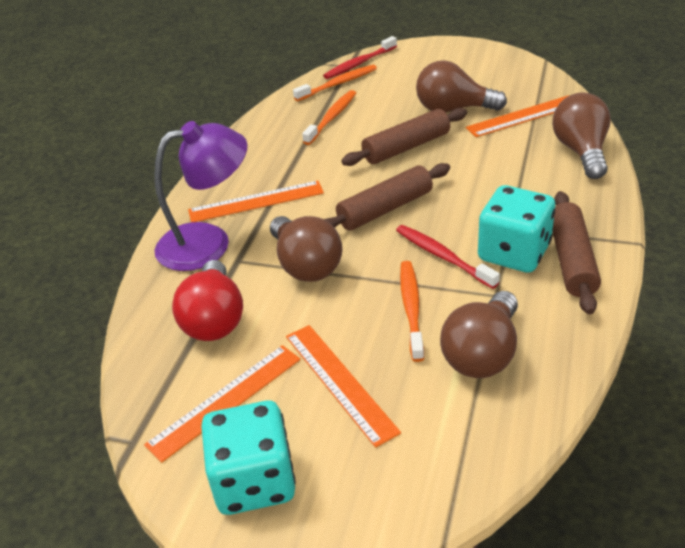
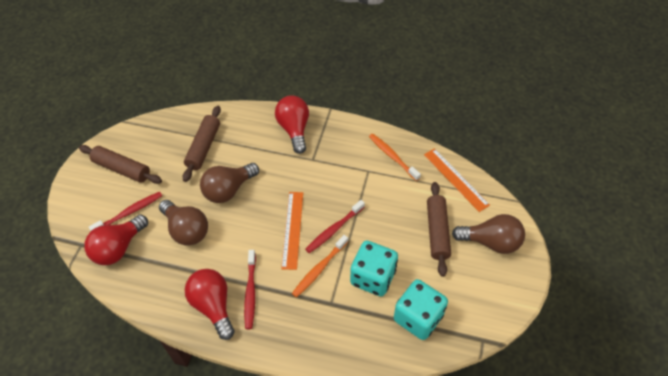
brown light bulb: 4 -> 3
orange ruler: 4 -> 2
orange toothbrush: 3 -> 2
purple lamp: 1 -> 0
red light bulb: 1 -> 3
red toothbrush: 2 -> 3

